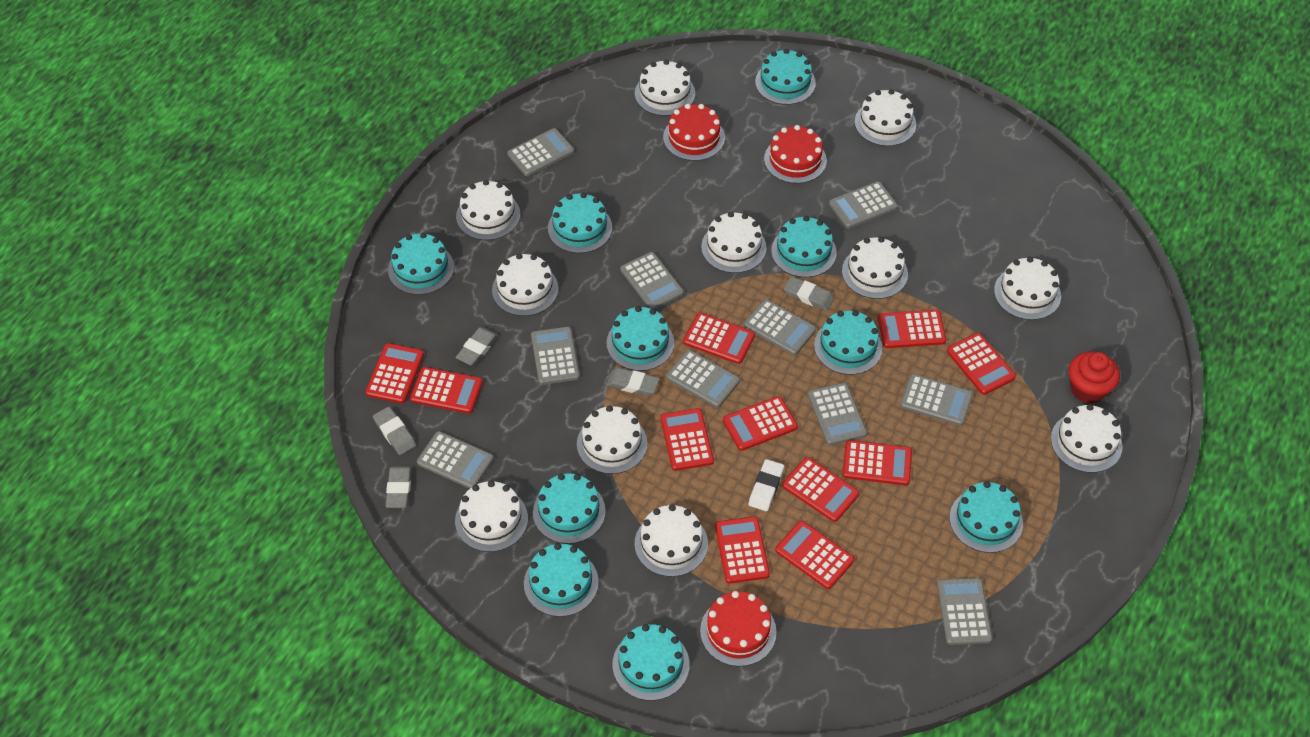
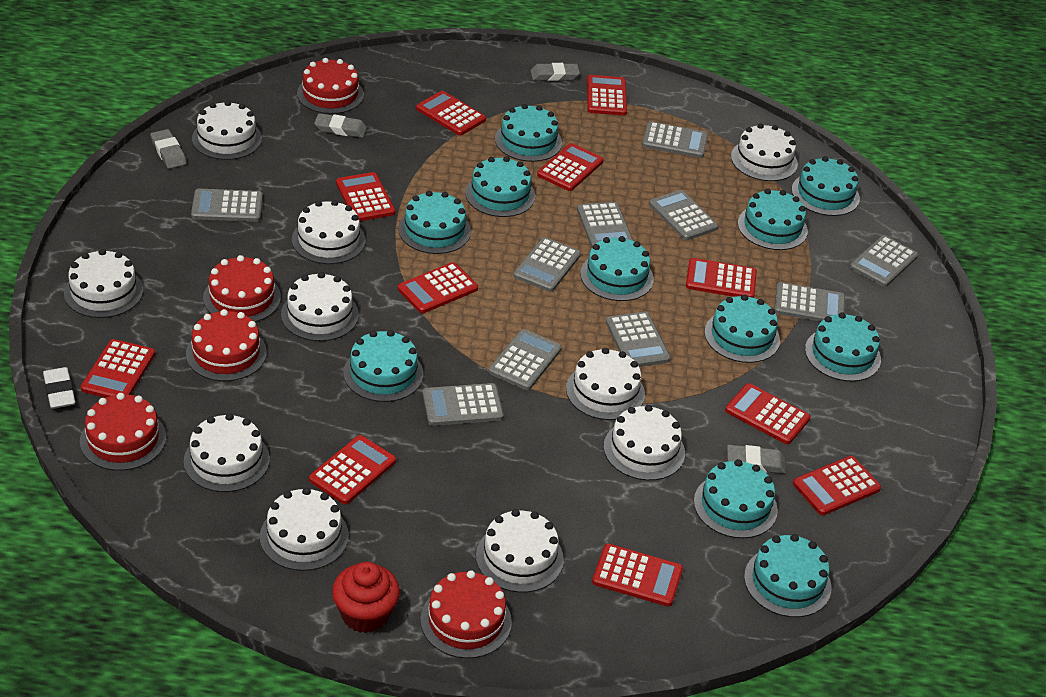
grey eraser: 5 -> 4
red cake: 3 -> 5
turquoise cake: 10 -> 11
white cake: 11 -> 10

